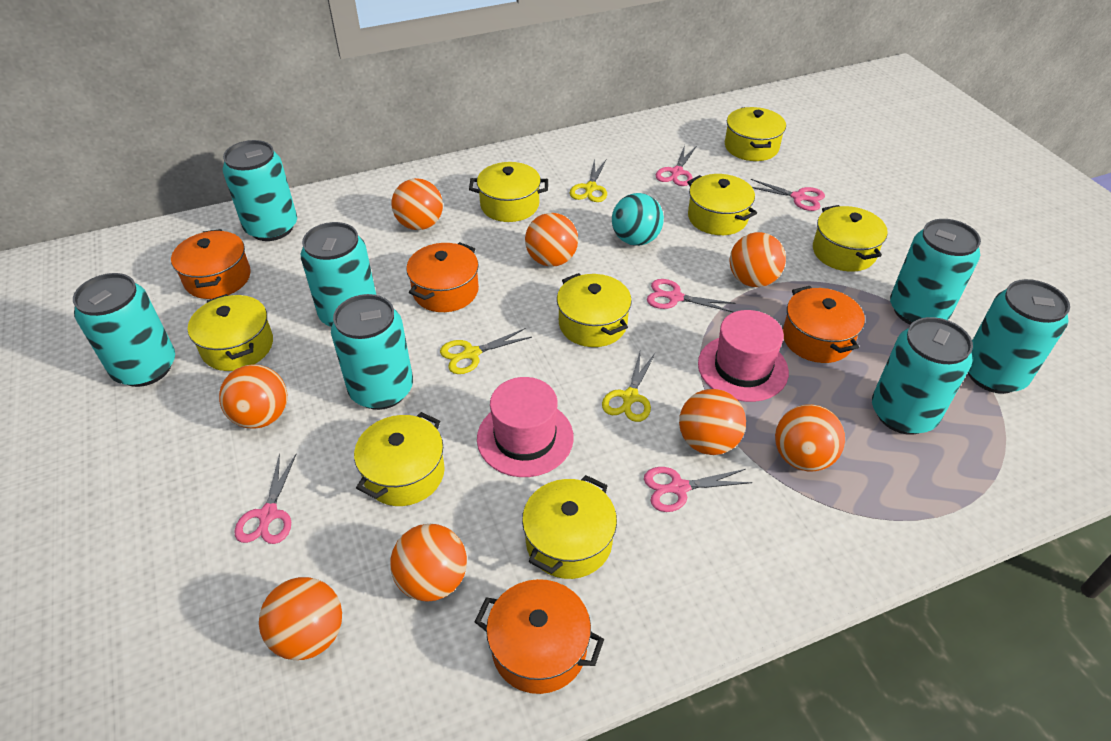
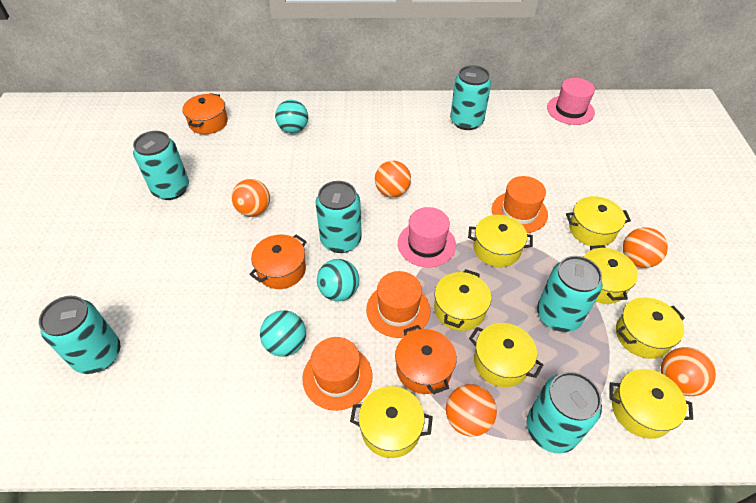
orange ball: 8 -> 5
orange hat: 0 -> 3
orange pot: 4 -> 3
pink scissors: 5 -> 0
turquoise ball: 1 -> 3
turquoise can: 7 -> 6
yellow scissors: 3 -> 0

